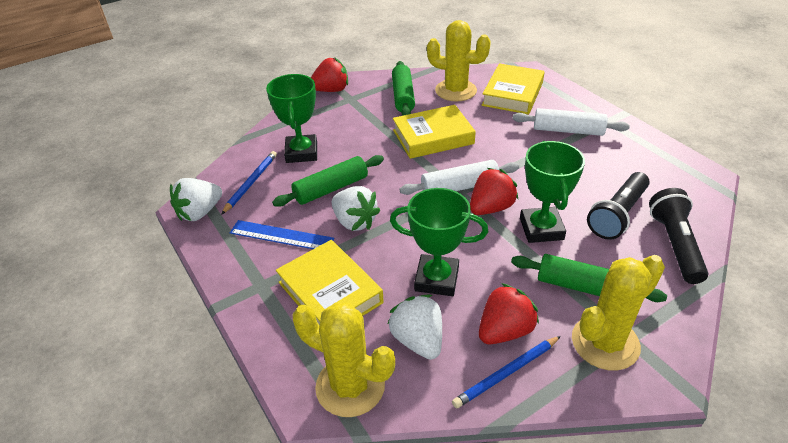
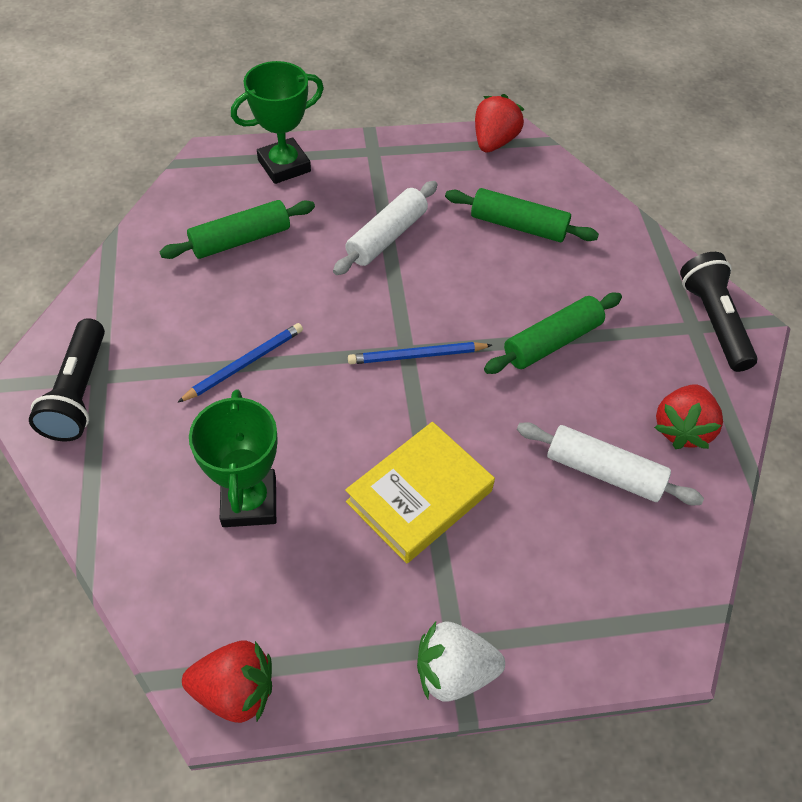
blue ruler: 1 -> 0
green trophy: 3 -> 2
white strawberry: 3 -> 1
yellow book: 3 -> 1
yellow cactus: 3 -> 0

